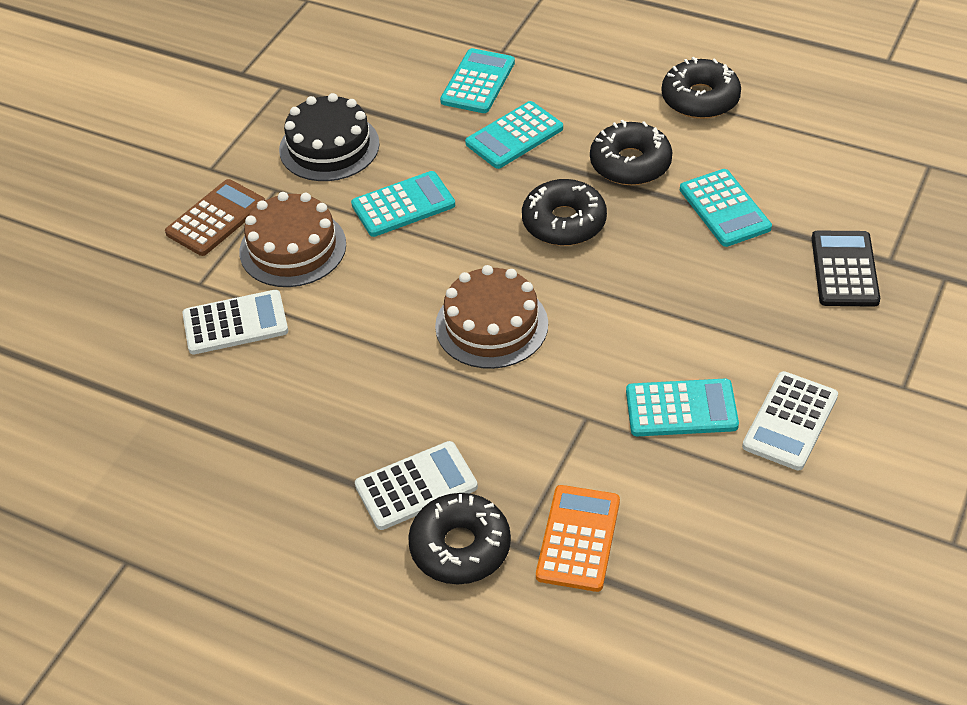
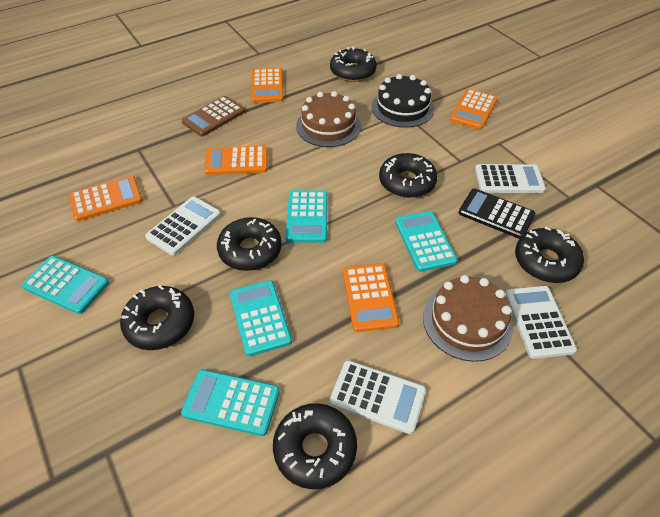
black donut: 4 -> 6
orange calculator: 1 -> 5
white calculator: 3 -> 4

